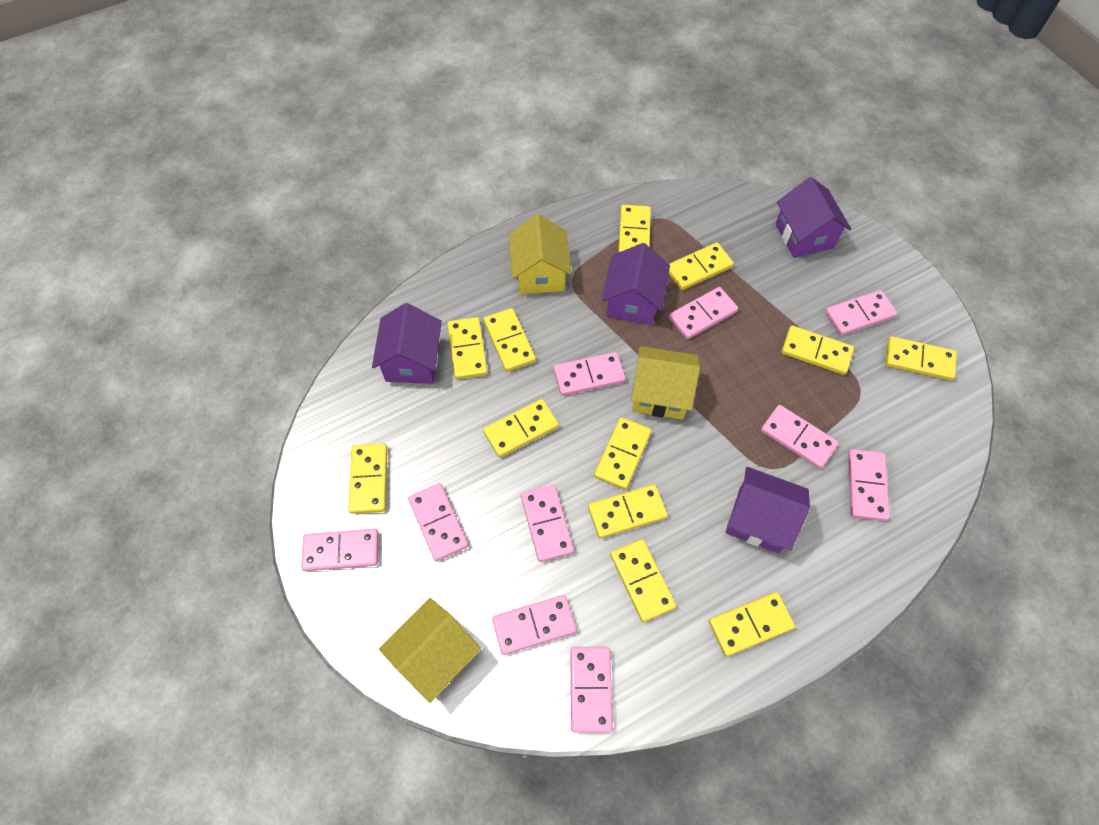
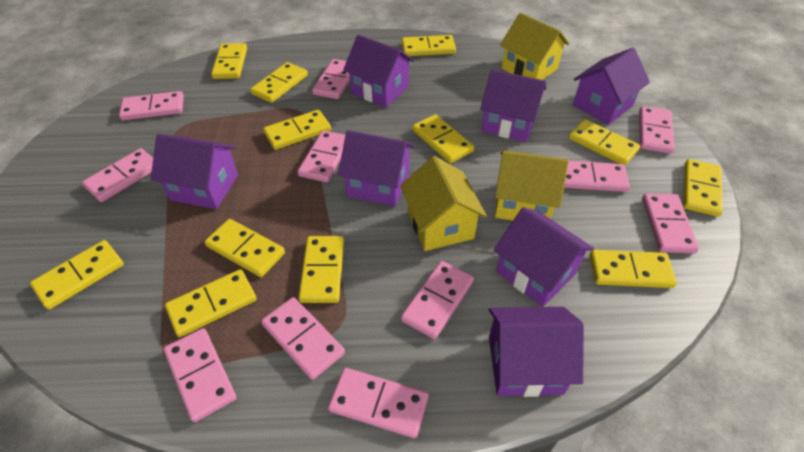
pink domino: 10 -> 11
purple house: 4 -> 7

